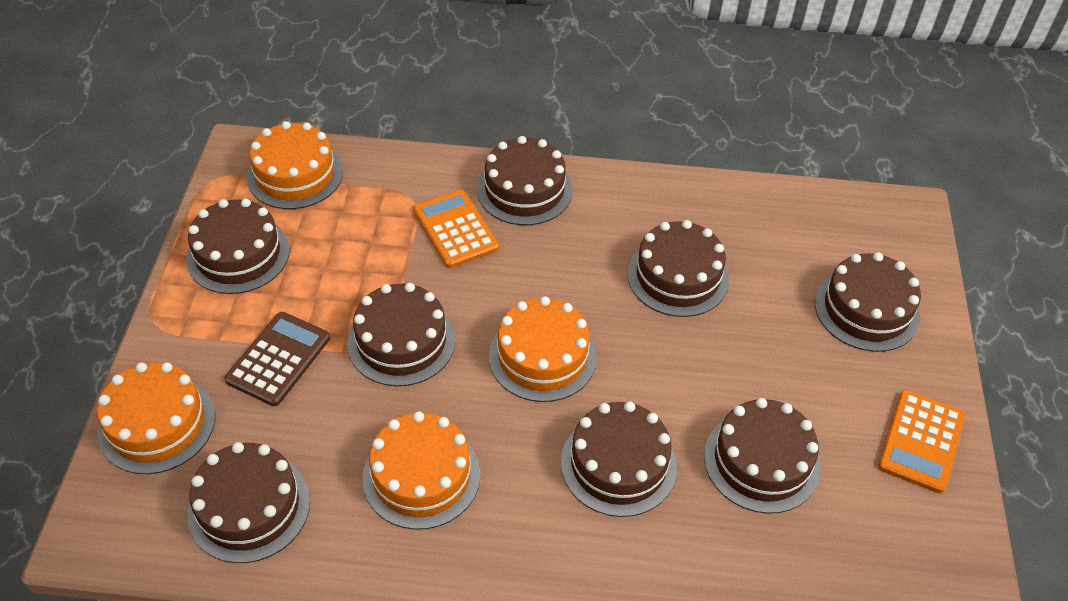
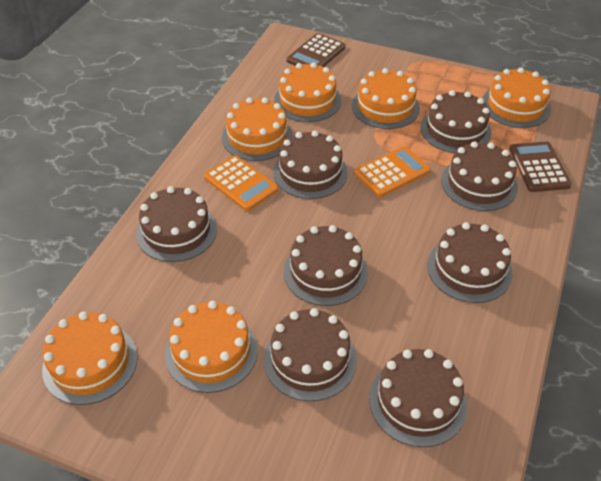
brown calculator: 1 -> 2
orange cake: 4 -> 6

